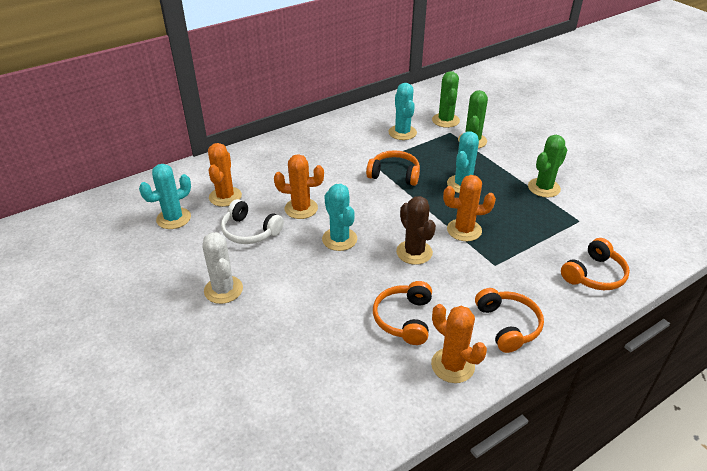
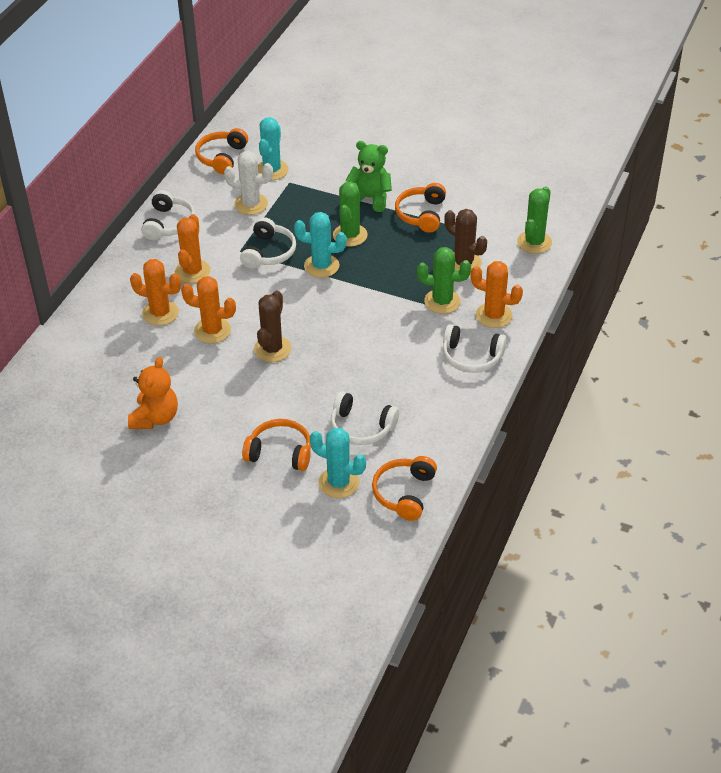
brown cactus: 1 -> 2
green teddy bear: 0 -> 1
orange teddy bear: 0 -> 1
turquoise cactus: 4 -> 3
white headphones: 1 -> 4

